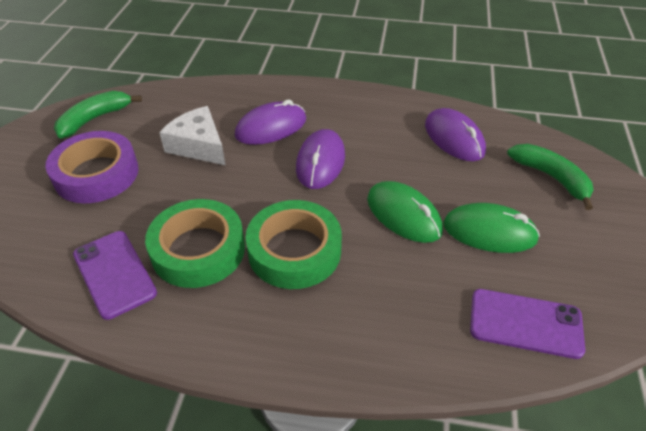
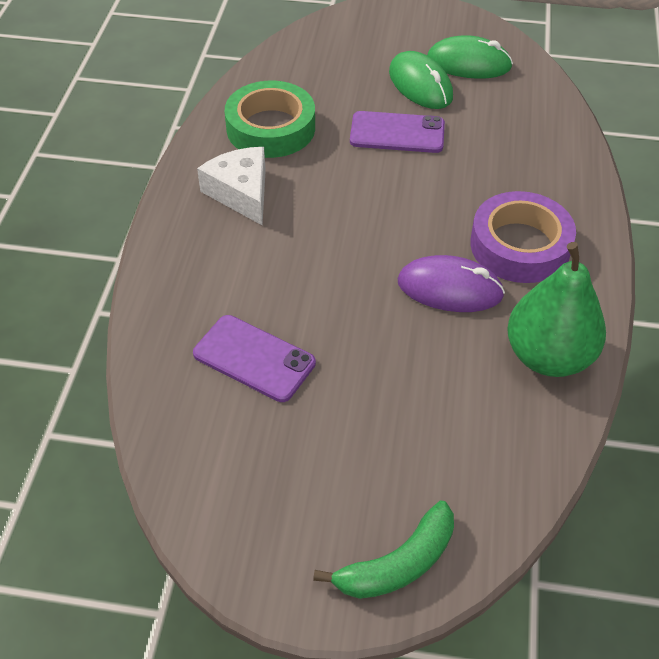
green banana: 2 -> 1
green pear: 0 -> 1
green tape: 2 -> 1
purple mouse: 3 -> 1

